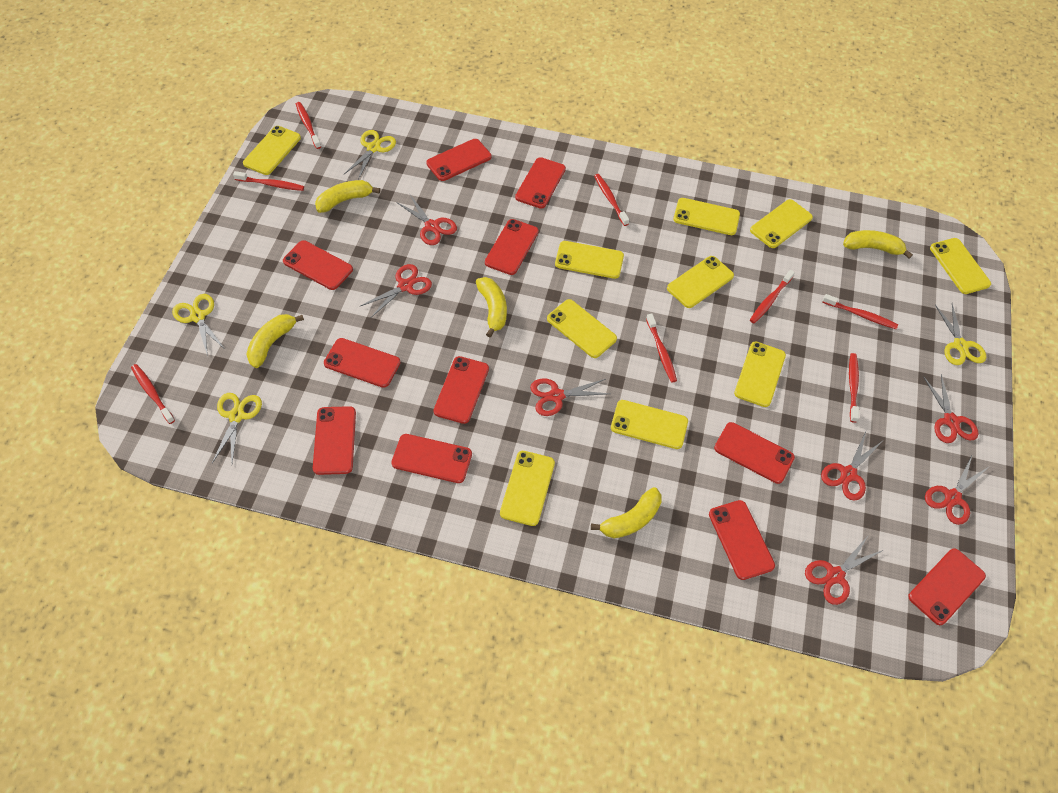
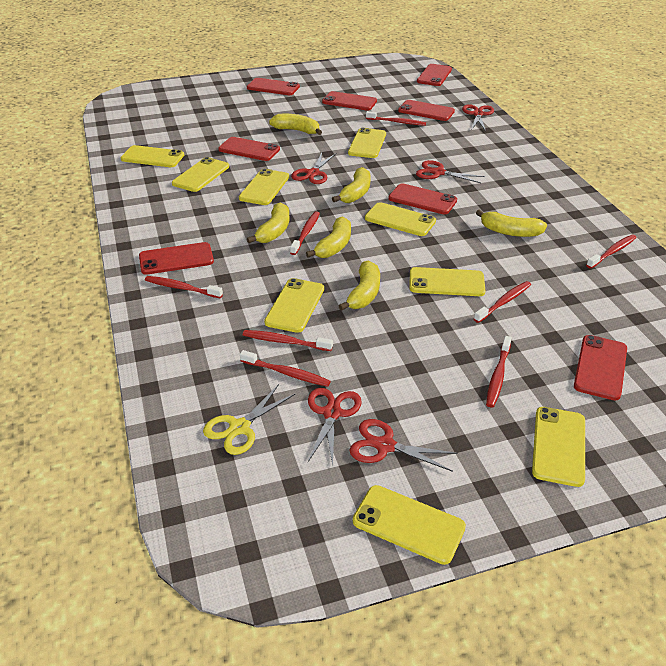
red phone: 11 -> 8
red scissors: 7 -> 5
yellow banana: 5 -> 6
yellow phone: 10 -> 9
yellow scissors: 4 -> 1

